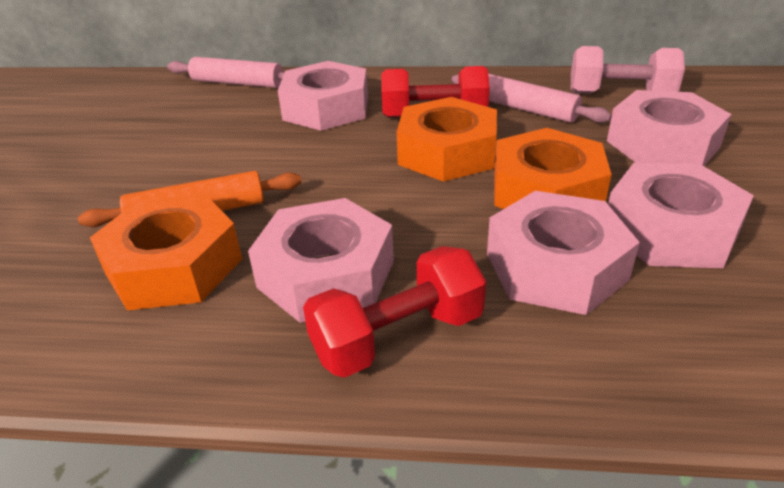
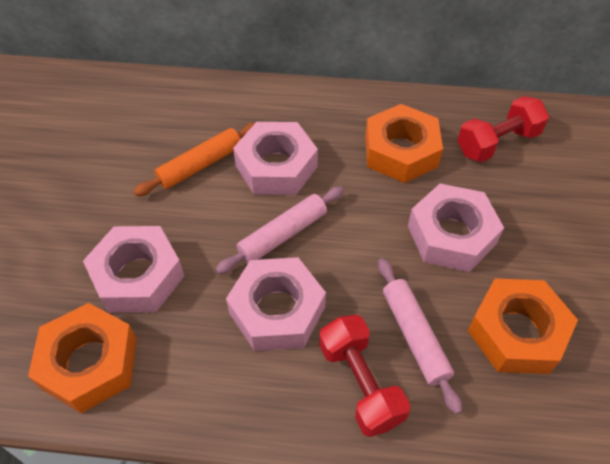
pink dumbbell: 1 -> 0
pink nut: 5 -> 4

